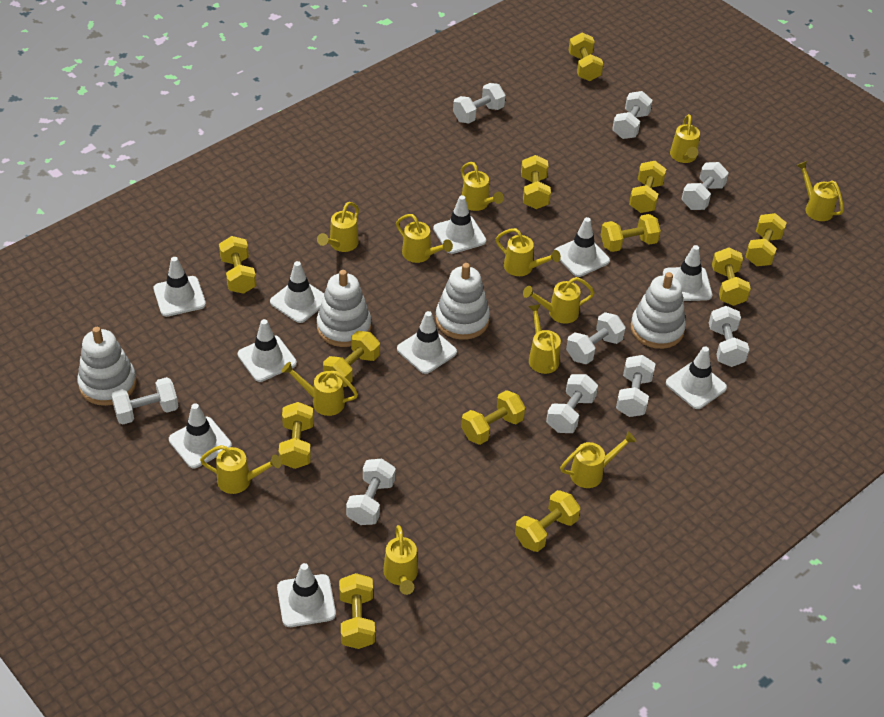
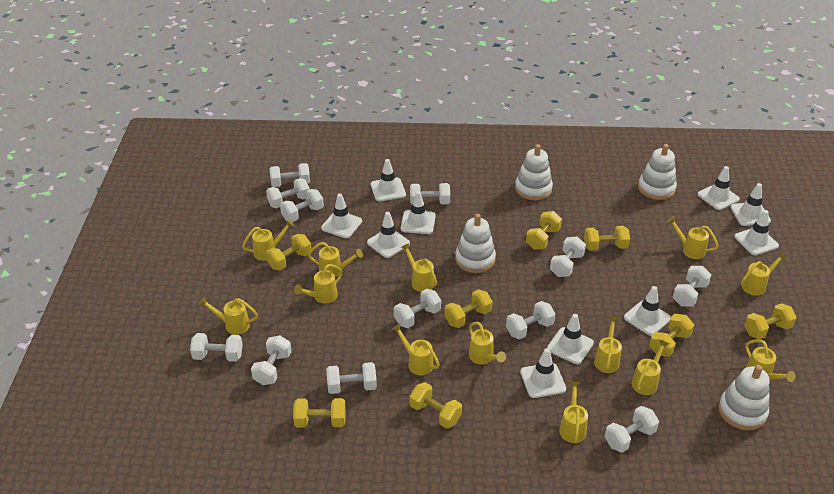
white dumbbell: 9 -> 12
yellow dumbbell: 12 -> 8
yellow watering can: 12 -> 13

